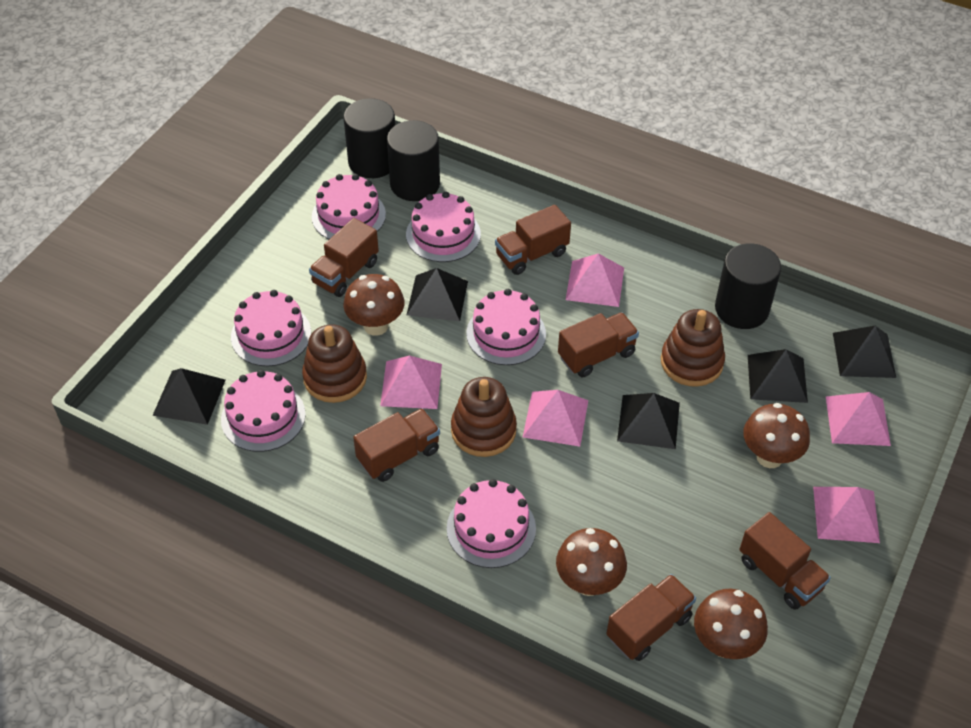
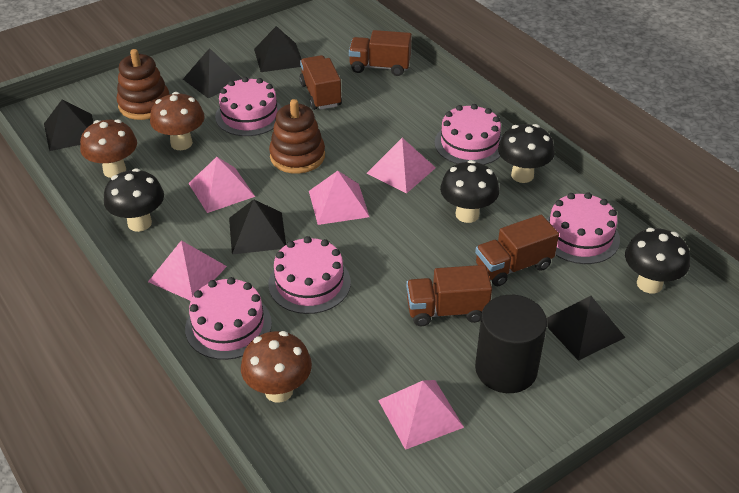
black cylinder: 3 -> 1
black mushroom: 0 -> 4
brown mushroom: 4 -> 3
brown stacking toy: 3 -> 2
brown truck: 6 -> 4
pink cake: 6 -> 5

